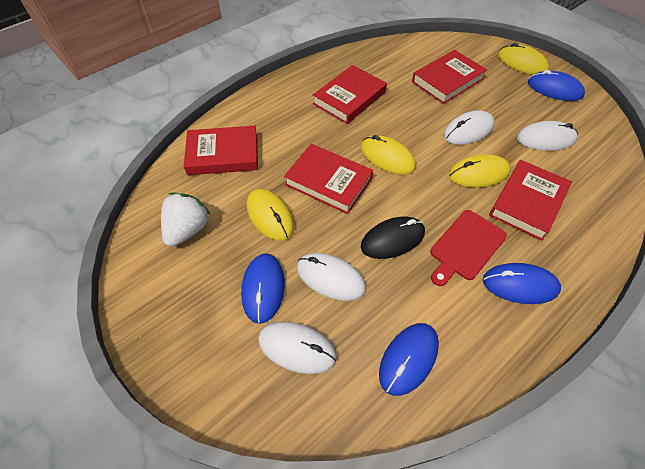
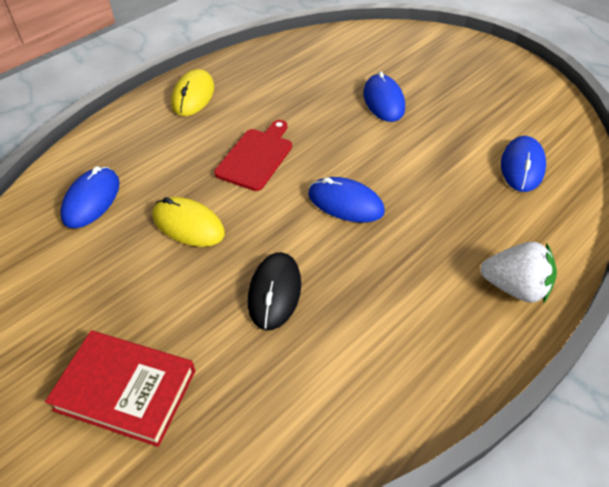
red book: 5 -> 1
white mouse: 4 -> 0
yellow mouse: 4 -> 2

